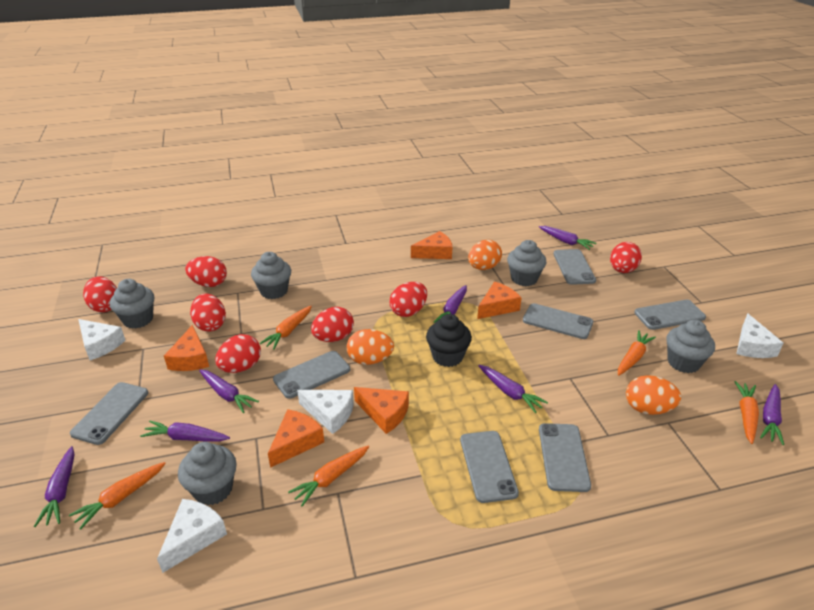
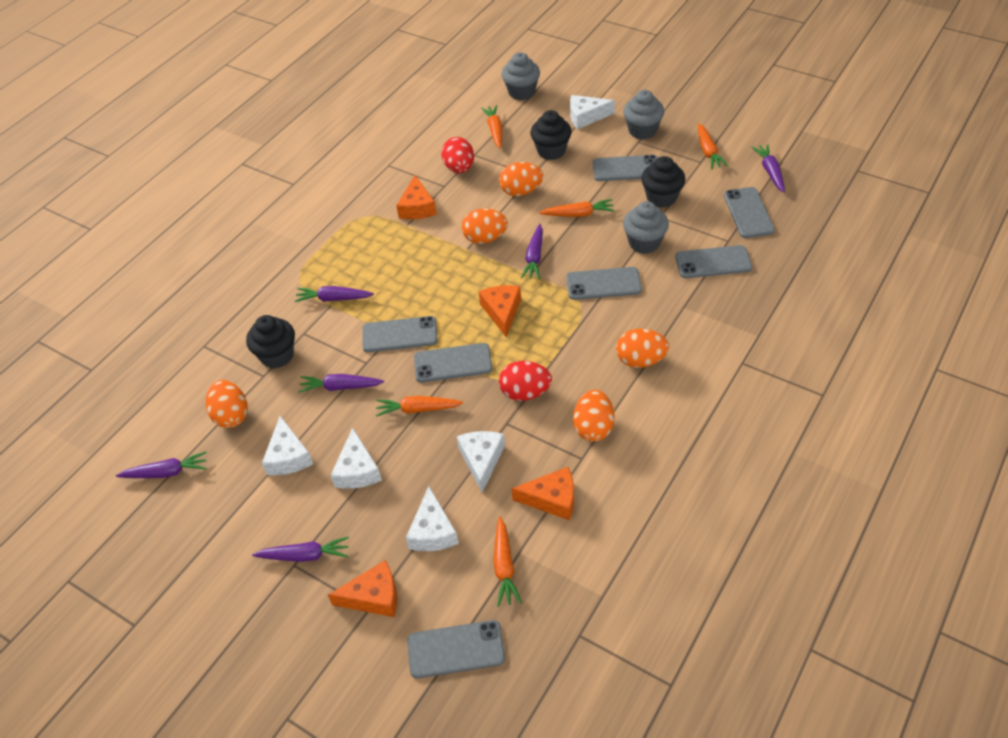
black cupcake: 1 -> 3
grey cupcake: 5 -> 3
orange cheese: 5 -> 4
orange egg: 3 -> 5
purple carrot: 7 -> 6
red egg: 7 -> 2
white cheese: 4 -> 5

